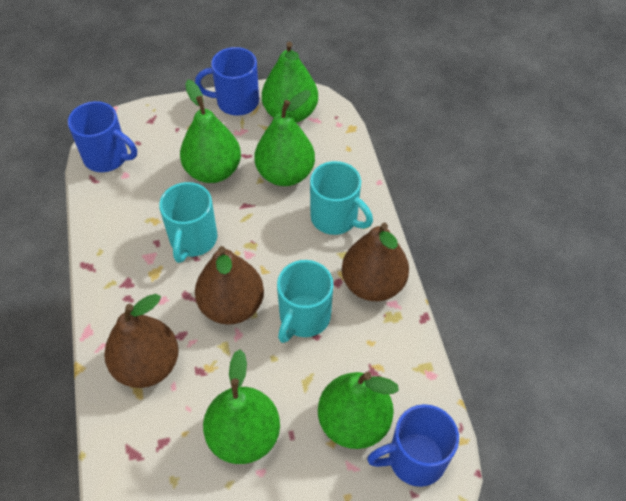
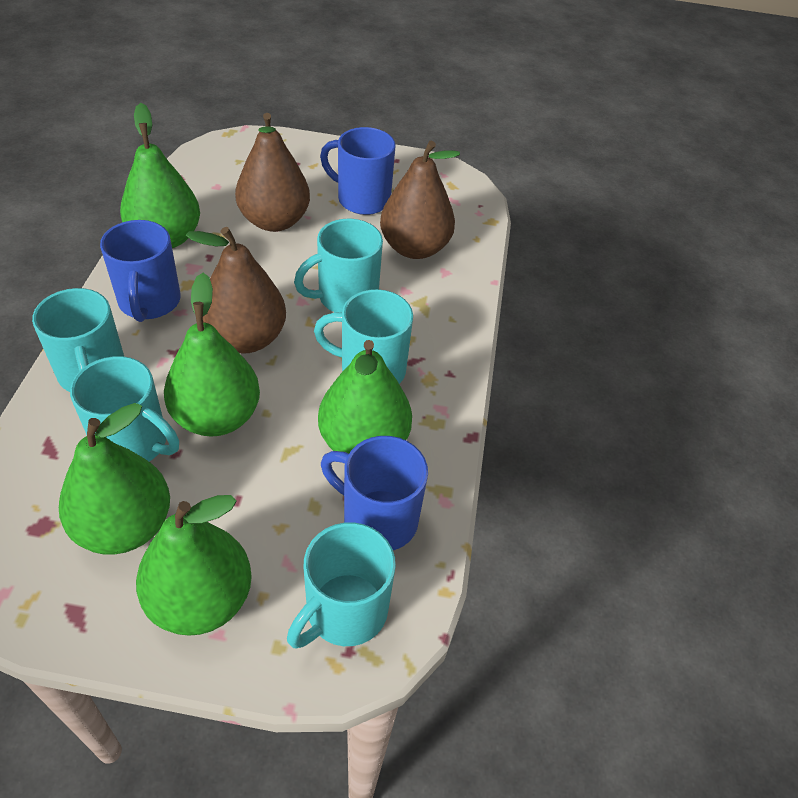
turquoise mug: 3 -> 5

